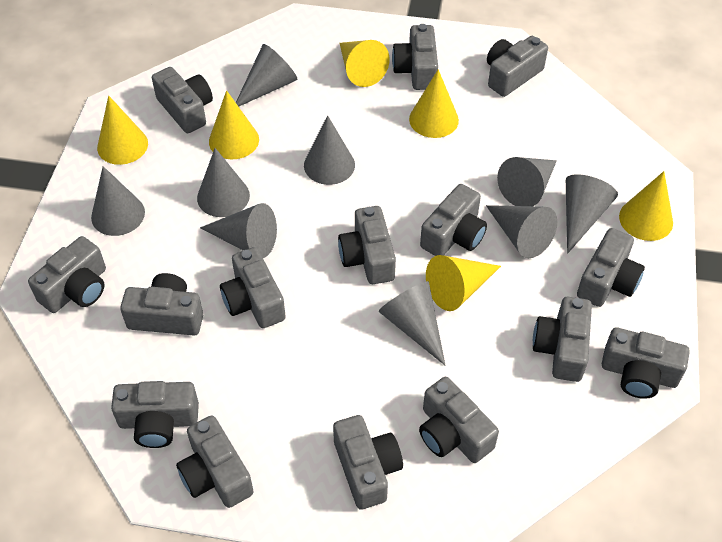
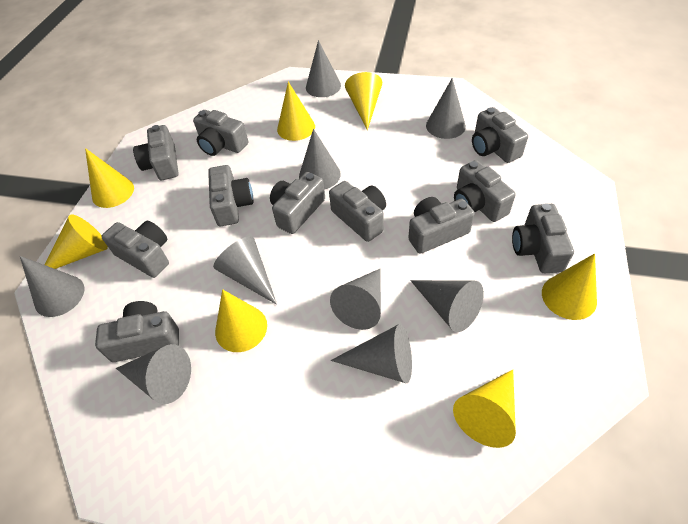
grey camera: 15 -> 11
yellow cone: 6 -> 7

